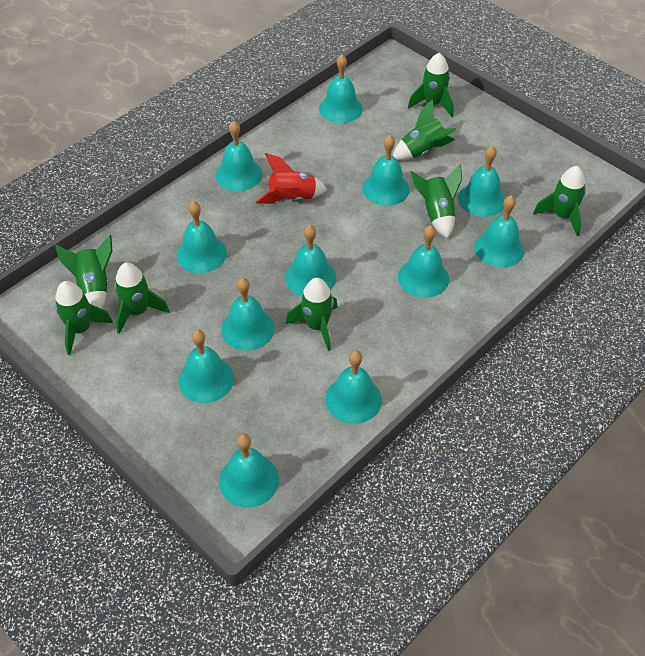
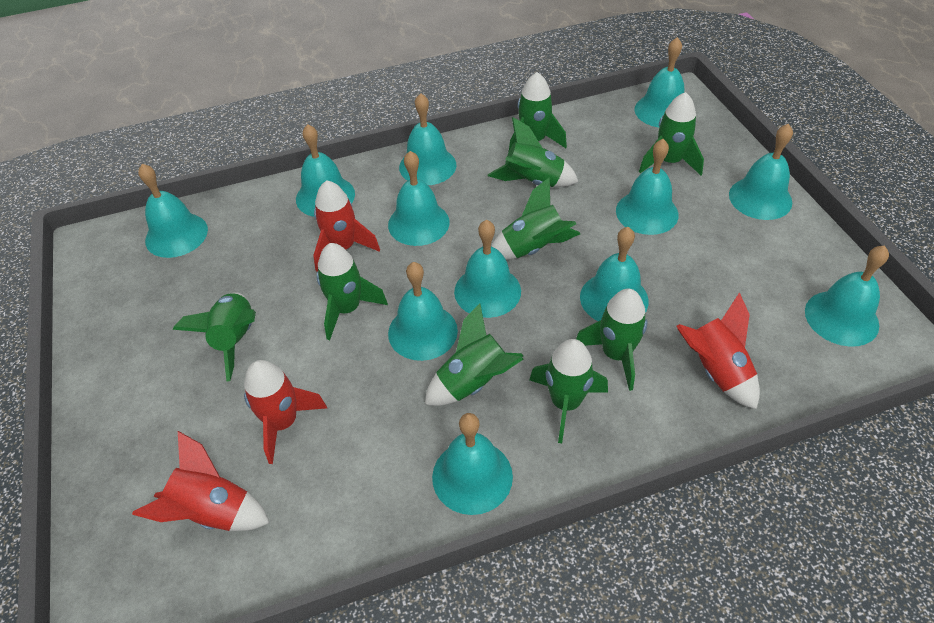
green rocket: 8 -> 9
red rocket: 1 -> 4

